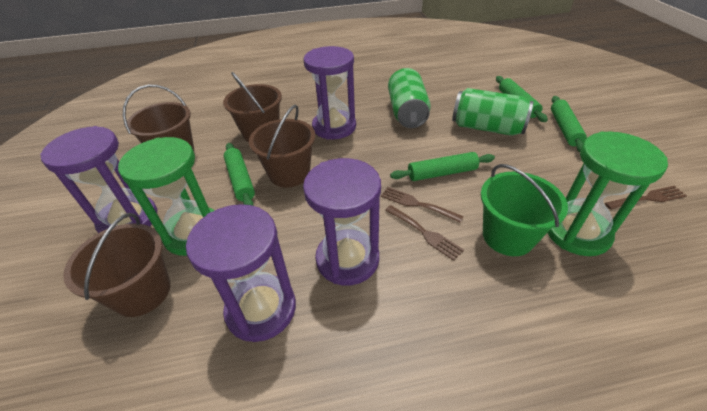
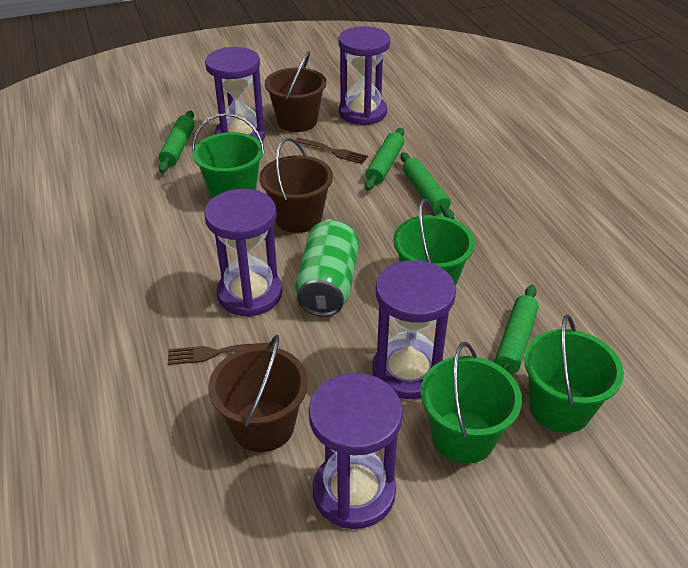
brown bucket: 4 -> 3
brown fork: 3 -> 2
green bucket: 1 -> 4
green can: 2 -> 1
green hourglass: 2 -> 0
purple hourglass: 4 -> 5

